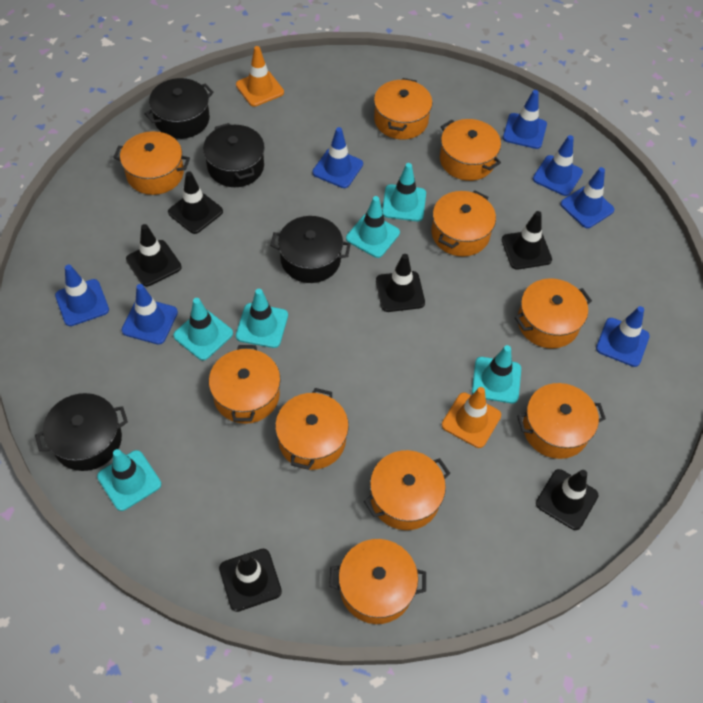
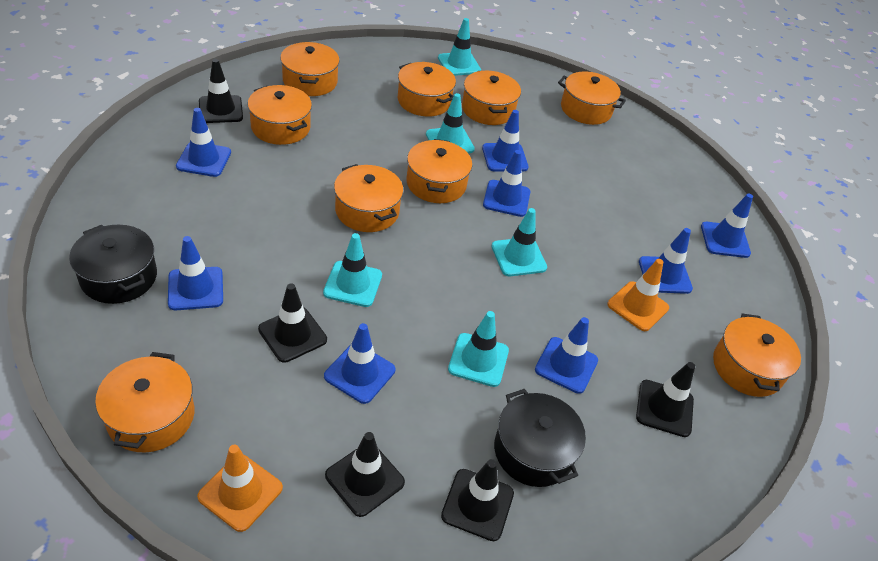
black pot: 4 -> 2
black traffic cone: 6 -> 5
blue traffic cone: 7 -> 8
orange pot: 10 -> 9
turquoise traffic cone: 6 -> 5

